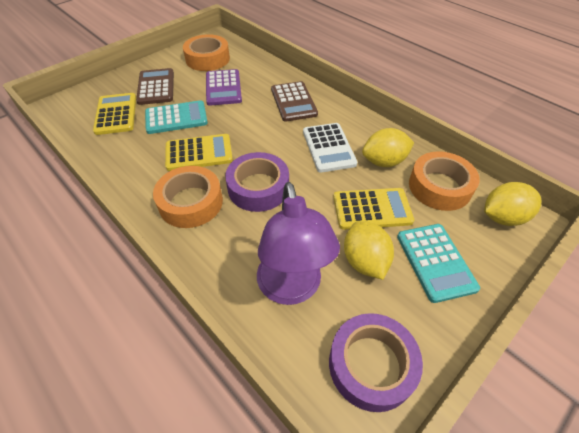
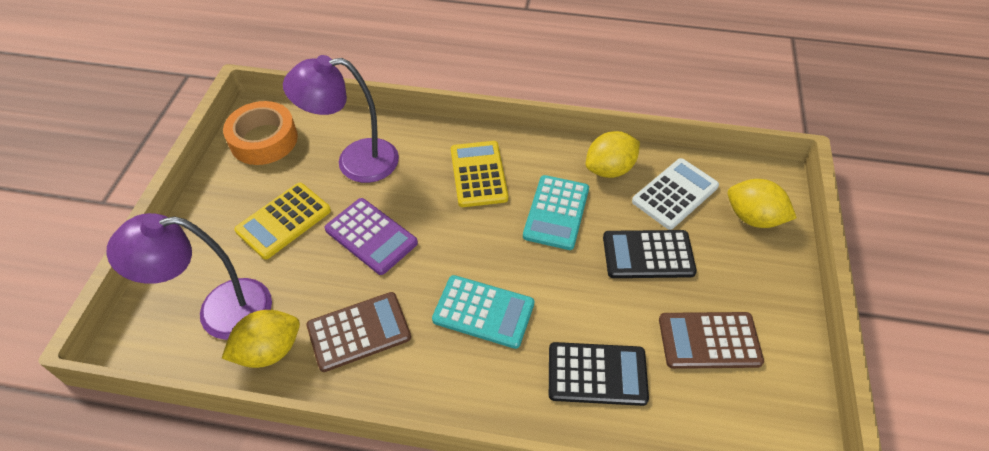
black calculator: 0 -> 2
orange tape: 3 -> 1
purple lamp: 1 -> 2
purple tape: 2 -> 0
yellow calculator: 3 -> 2

